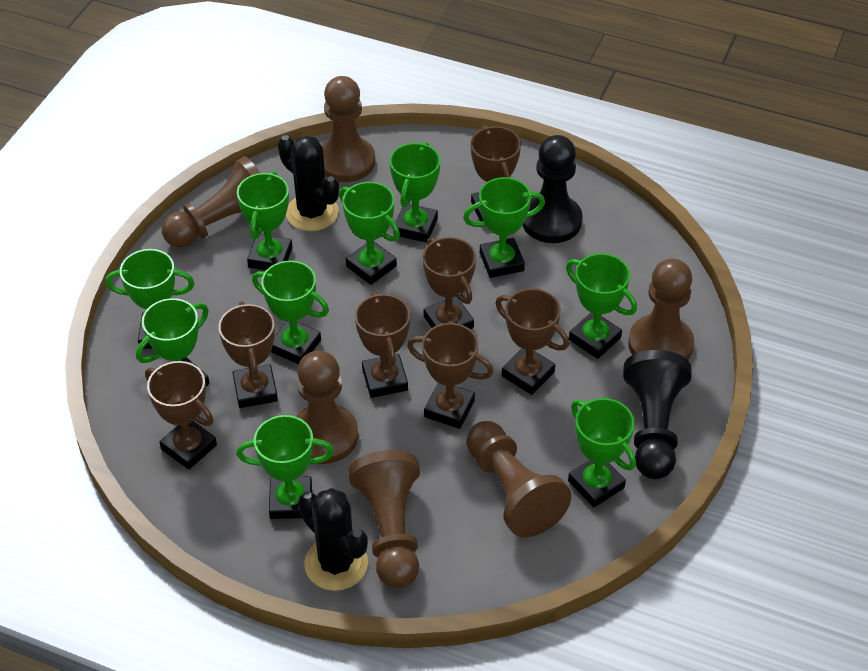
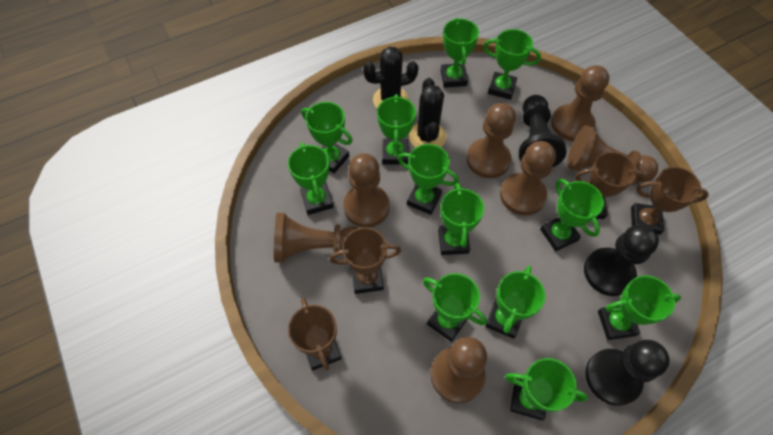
black pawn: 2 -> 3
brown pawn: 6 -> 7
brown trophy: 7 -> 4
green trophy: 10 -> 12

